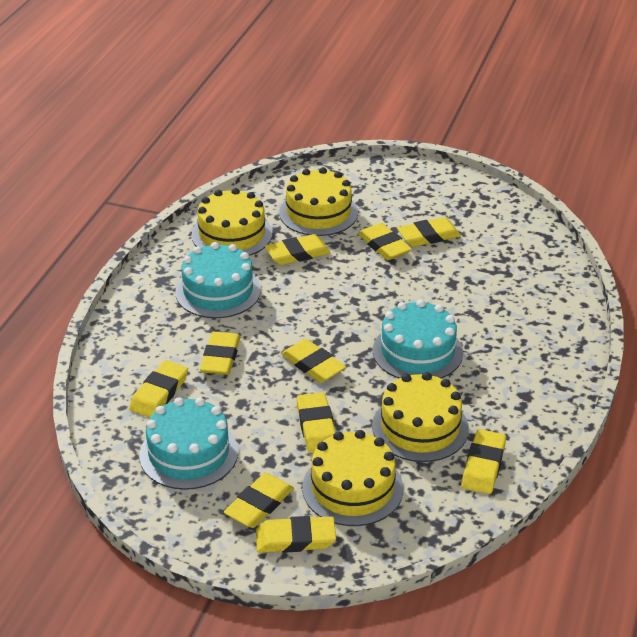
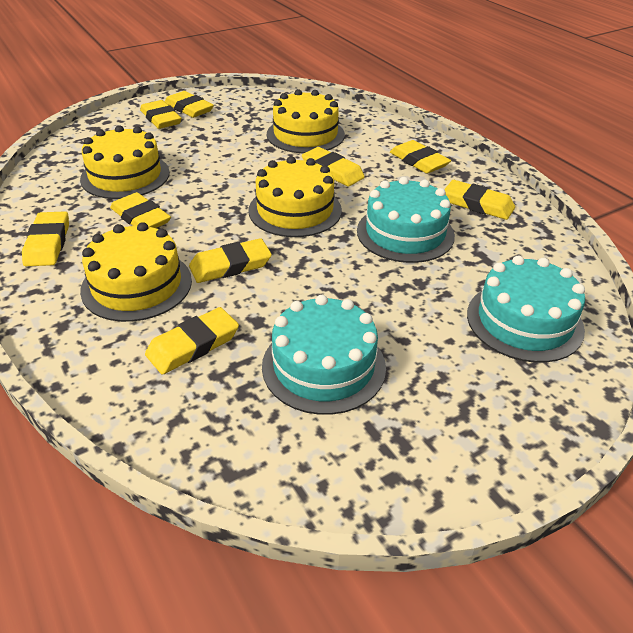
yellow eraser: 10 -> 9

